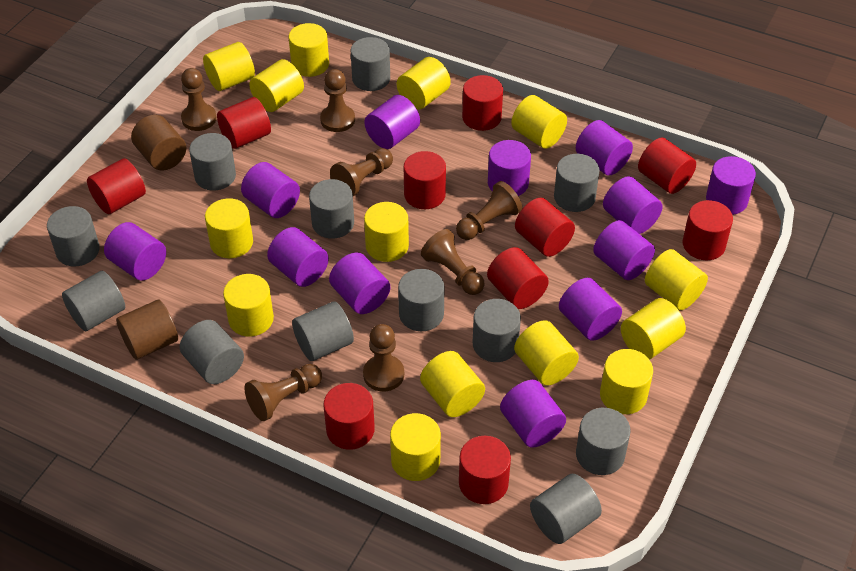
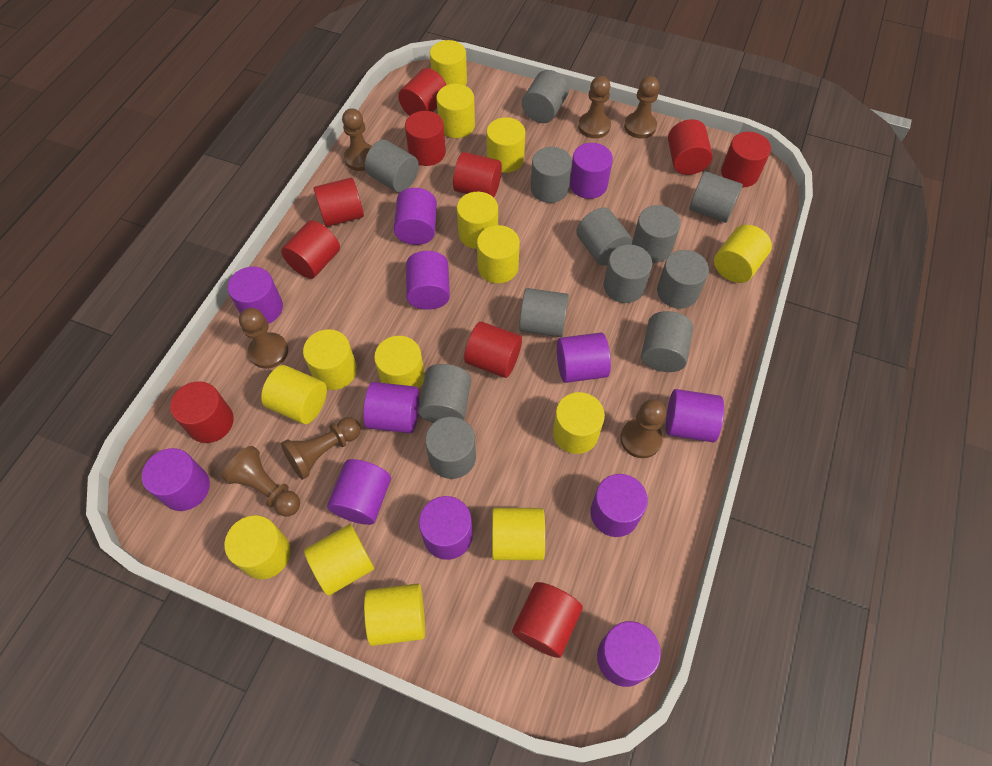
brown cylinder: 2 -> 0

